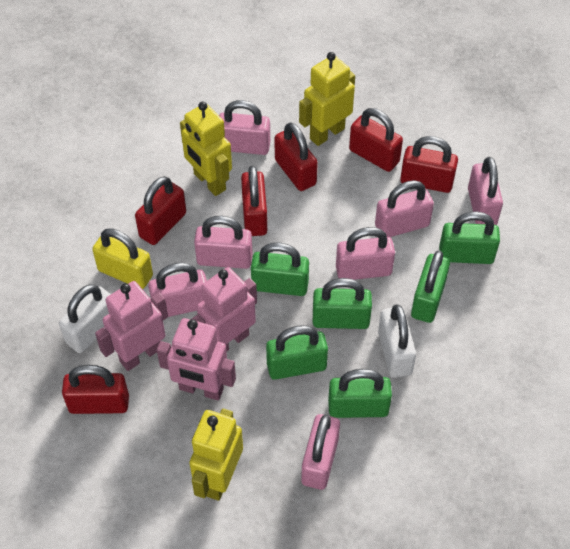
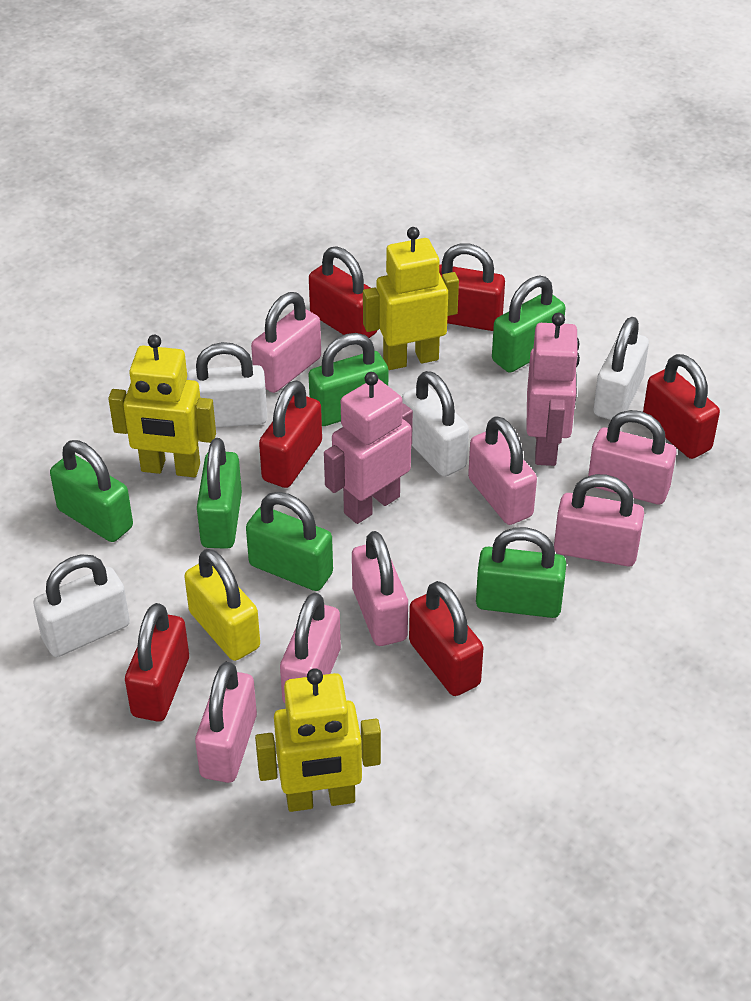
pink robot: 3 -> 2
white padlock: 2 -> 4

